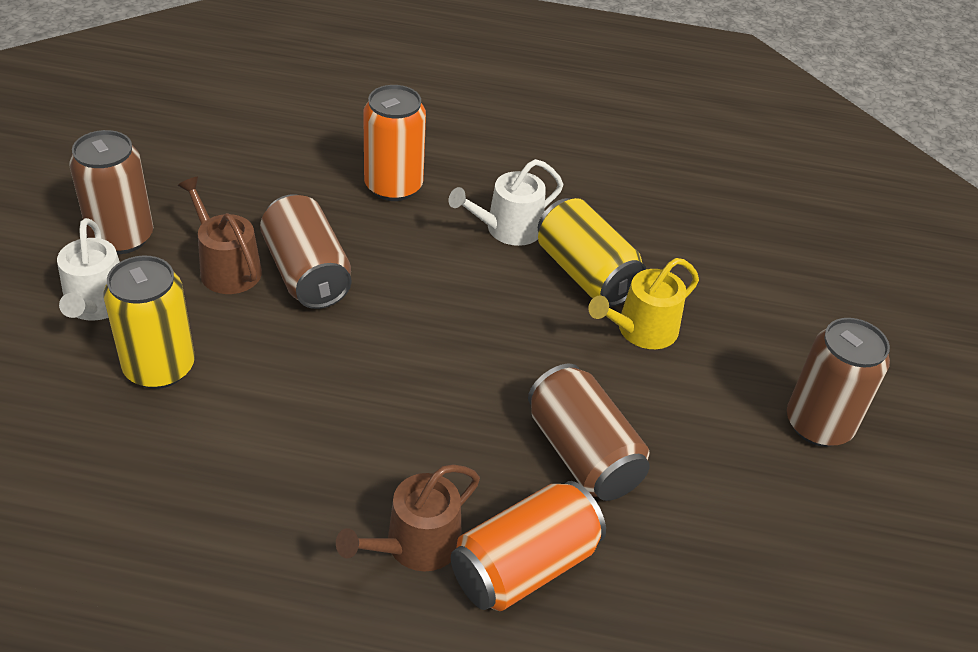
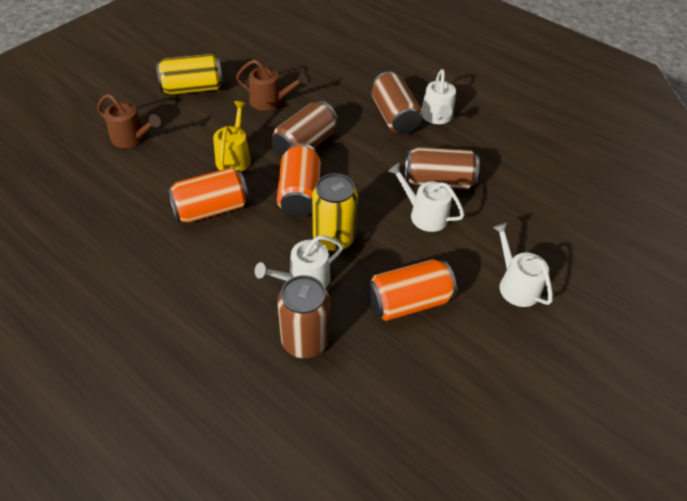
orange can: 2 -> 3
white watering can: 2 -> 4

